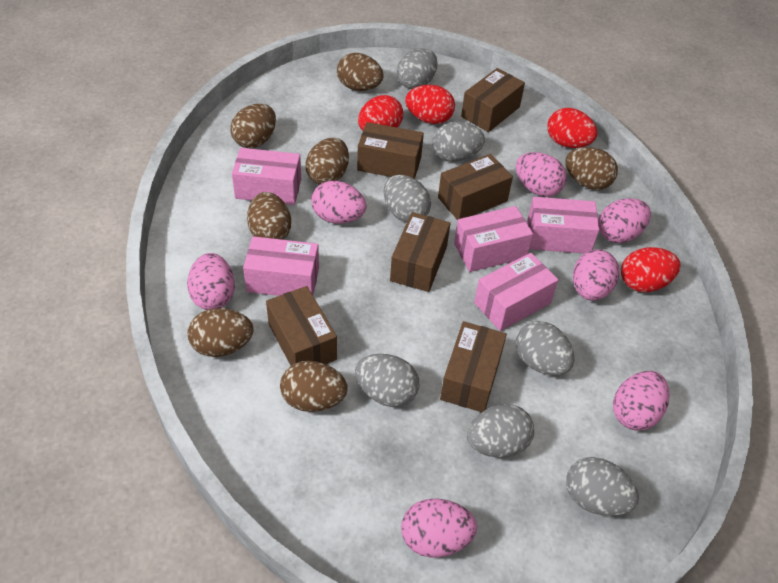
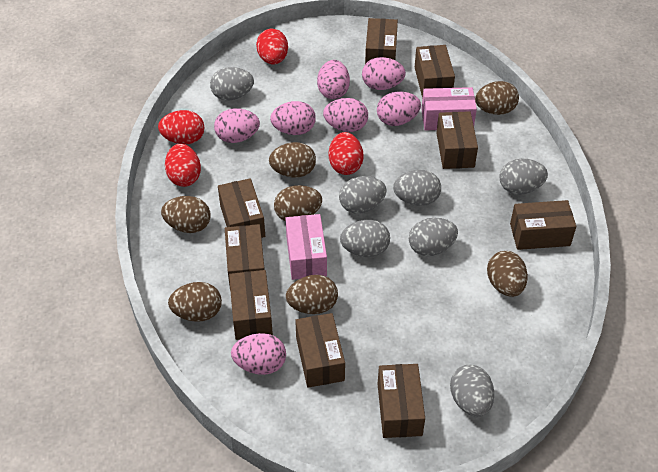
brown box: 6 -> 9
pink box: 5 -> 2

